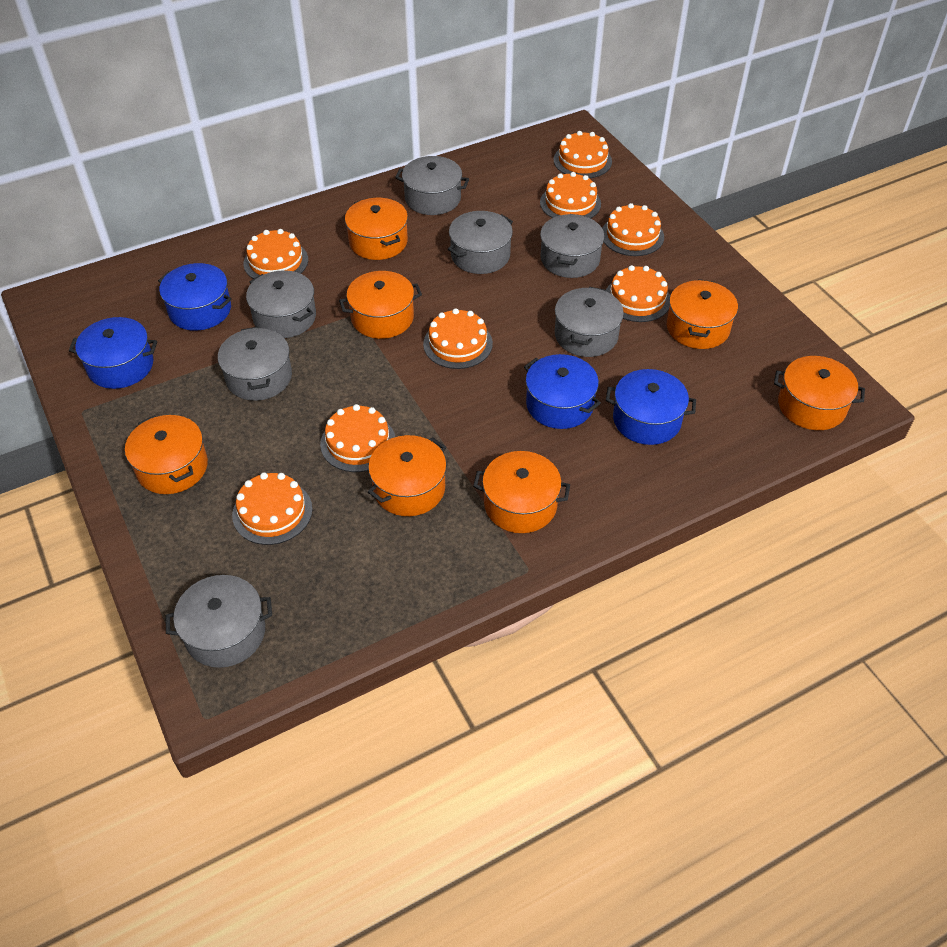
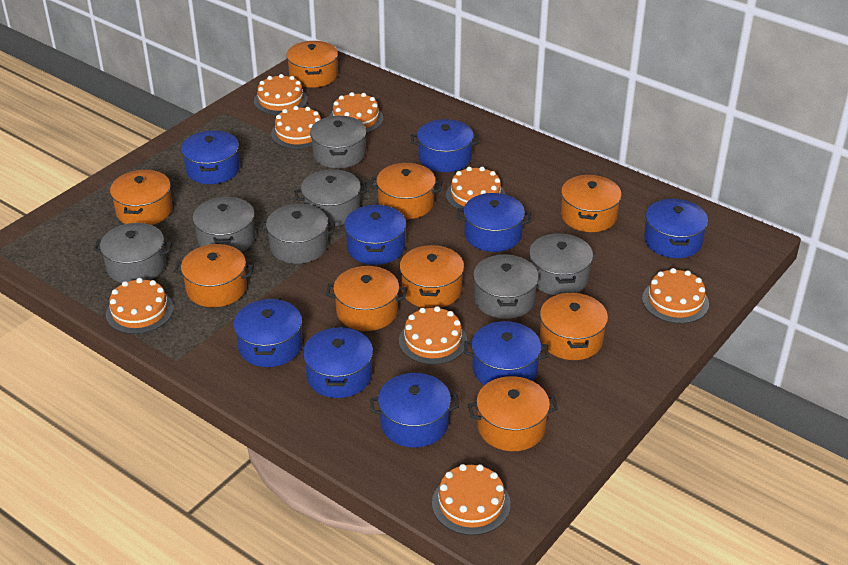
blue pot: 4 -> 9
orange pot: 7 -> 9

